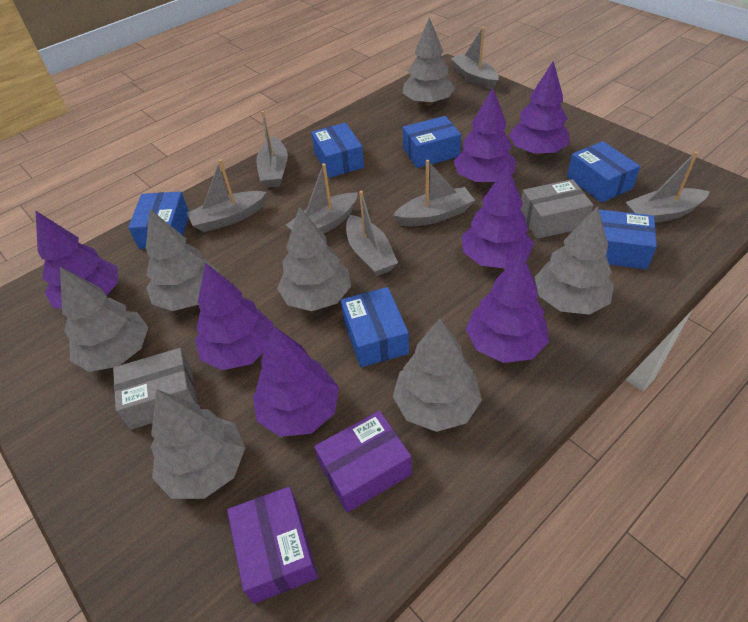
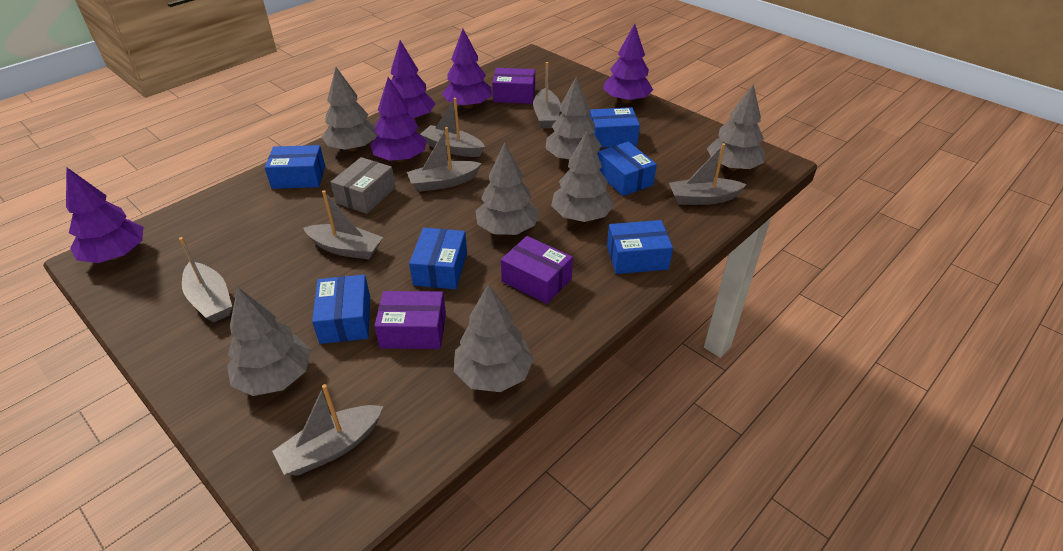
grey box: 2 -> 1
purple box: 2 -> 3
purple tree: 7 -> 5

